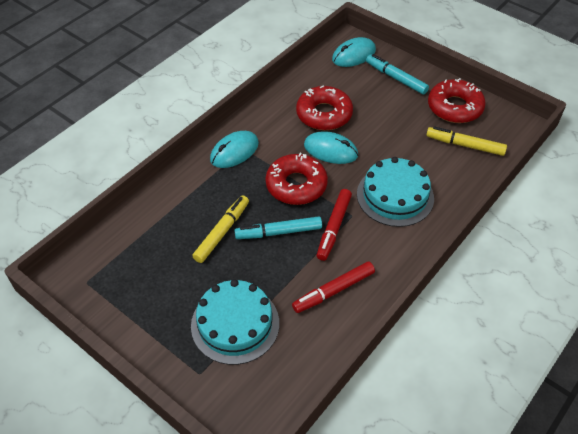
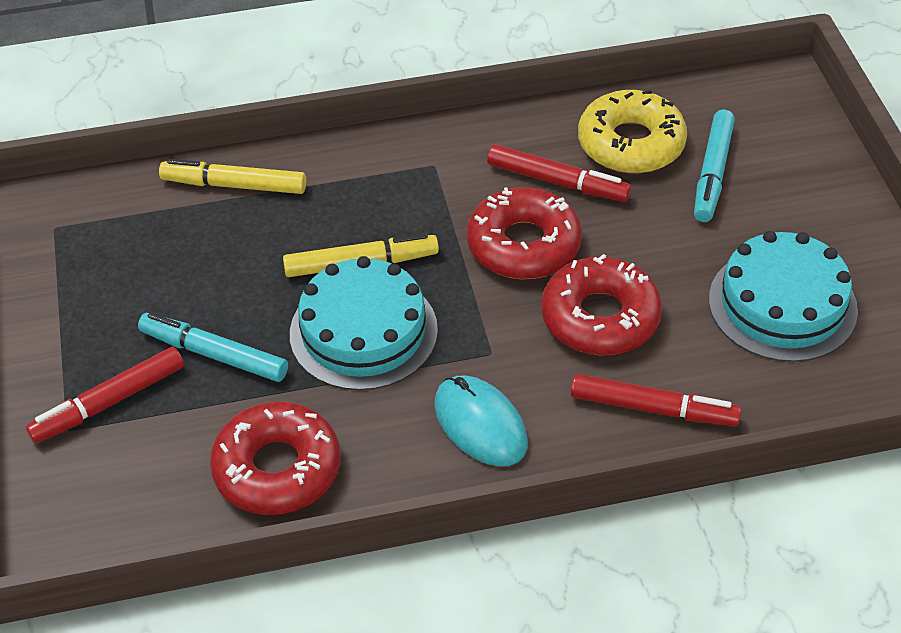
red marker: 2 -> 3
turquoise mouse: 3 -> 1
yellow donut: 0 -> 1

